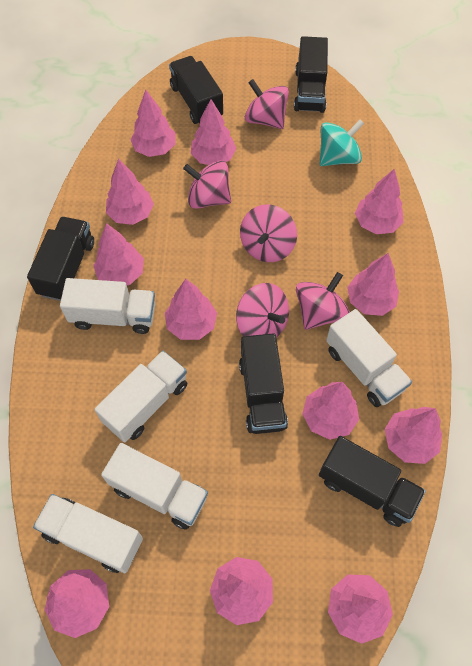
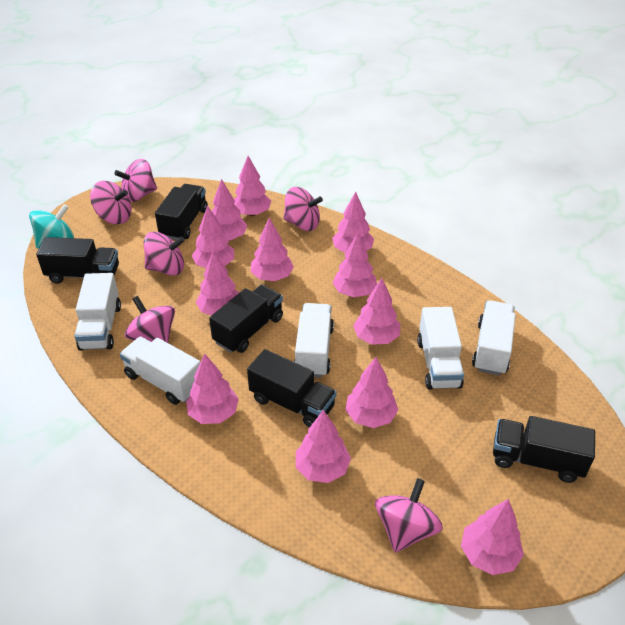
pink spinning top: 5 -> 6

